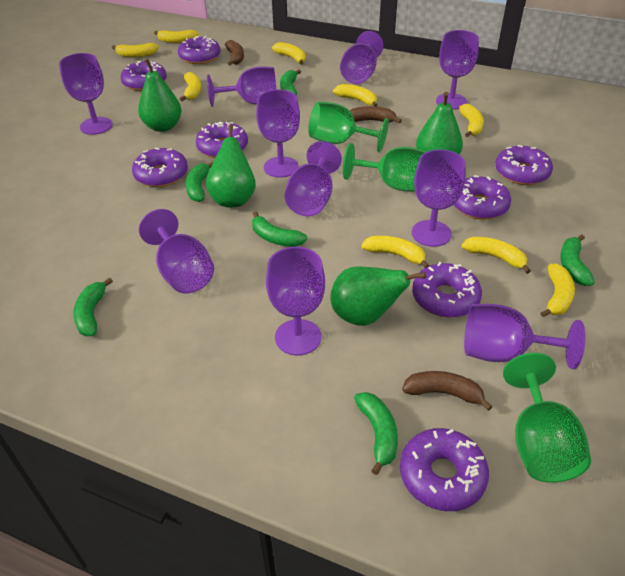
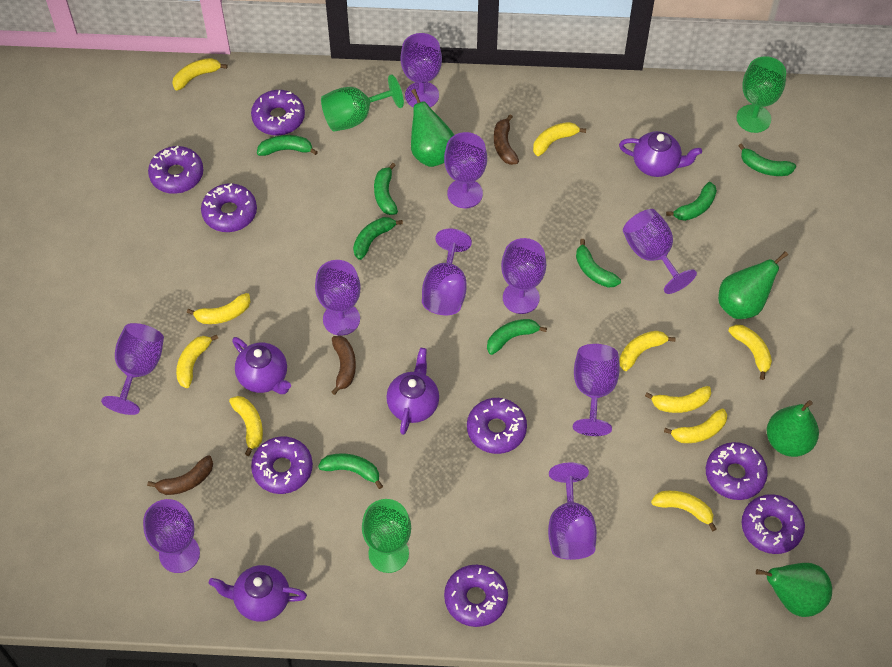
green banana: 6 -> 8
purple teapot: 0 -> 4
yellow banana: 9 -> 10

